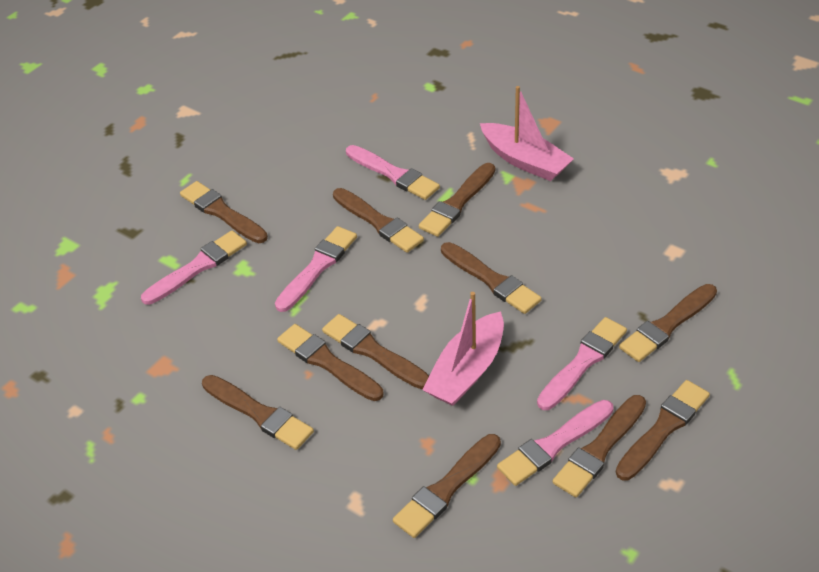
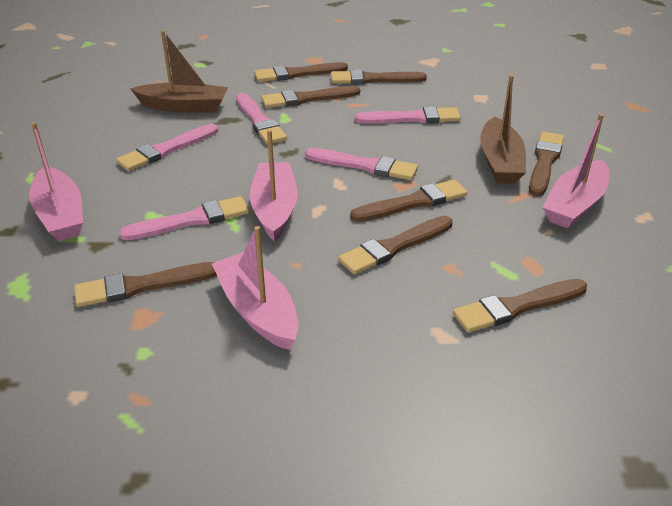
brown boat: 0 -> 2
brown brush: 11 -> 8
pink boat: 2 -> 4

